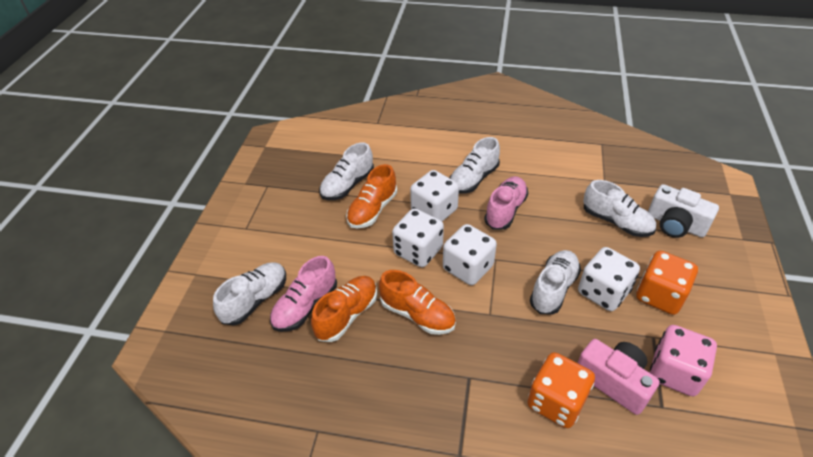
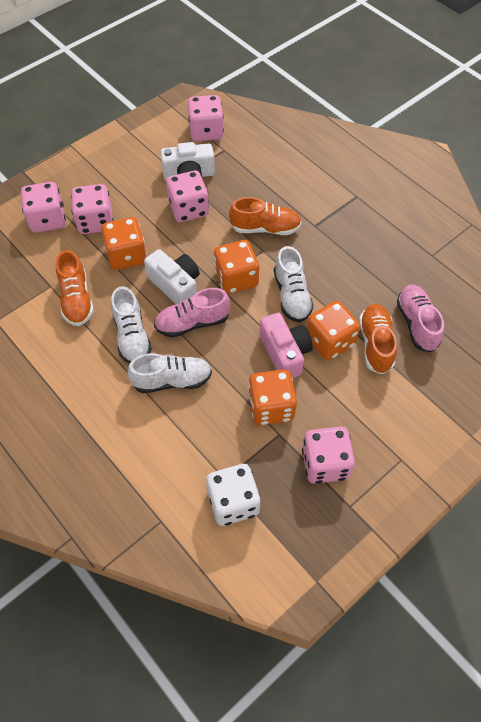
orange dice: 2 -> 4
pink dice: 1 -> 5
white camera: 1 -> 2
white dice: 4 -> 1
white shoe: 5 -> 3

